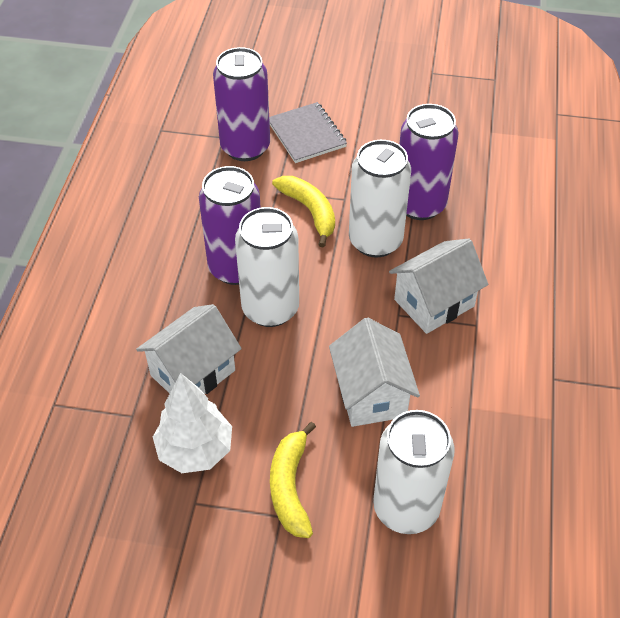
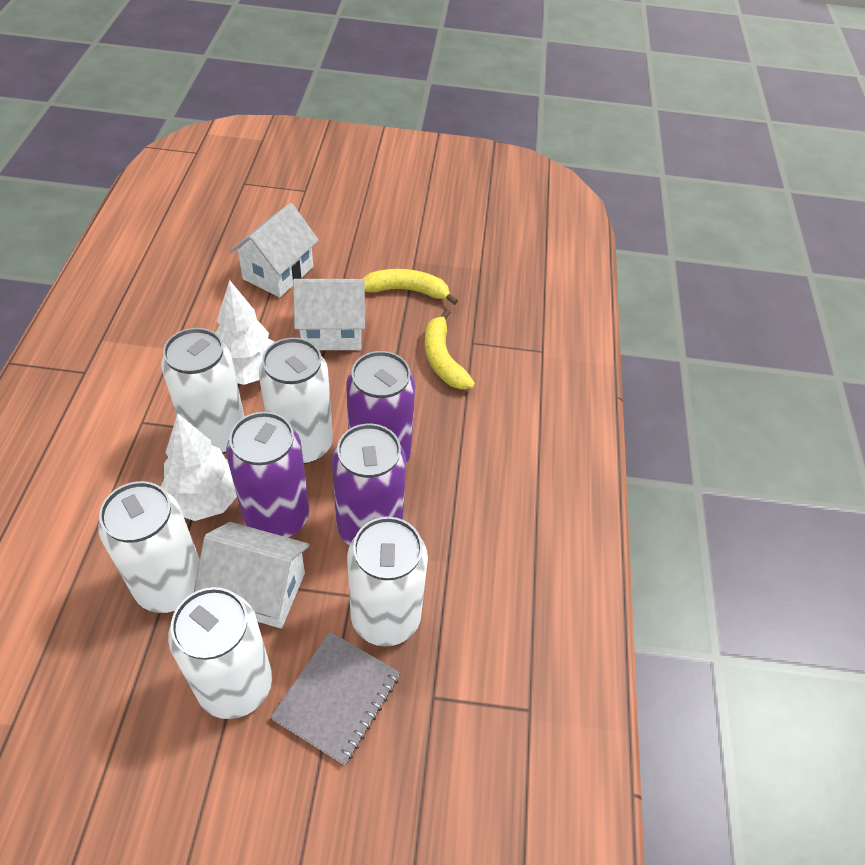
white can: 3 -> 5
white tree: 1 -> 2

